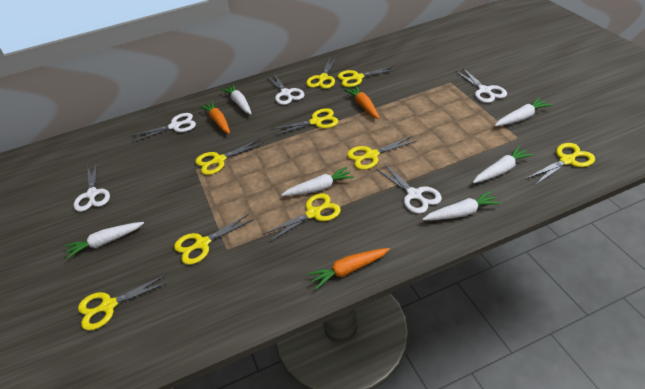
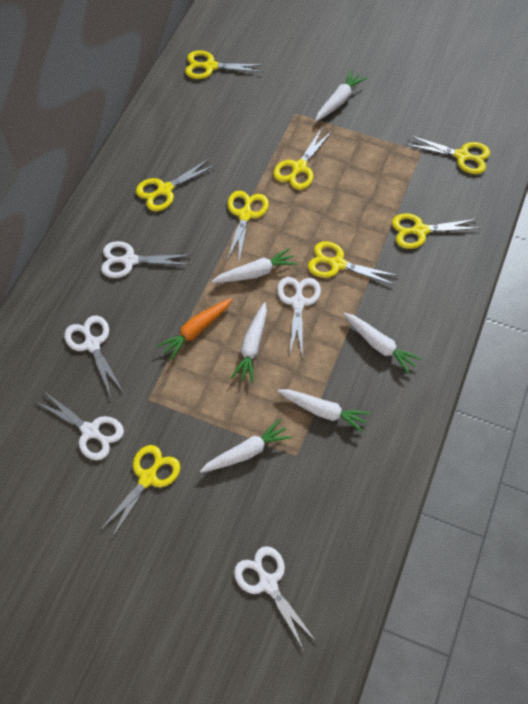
orange carrot: 3 -> 1
yellow scissors: 9 -> 8

